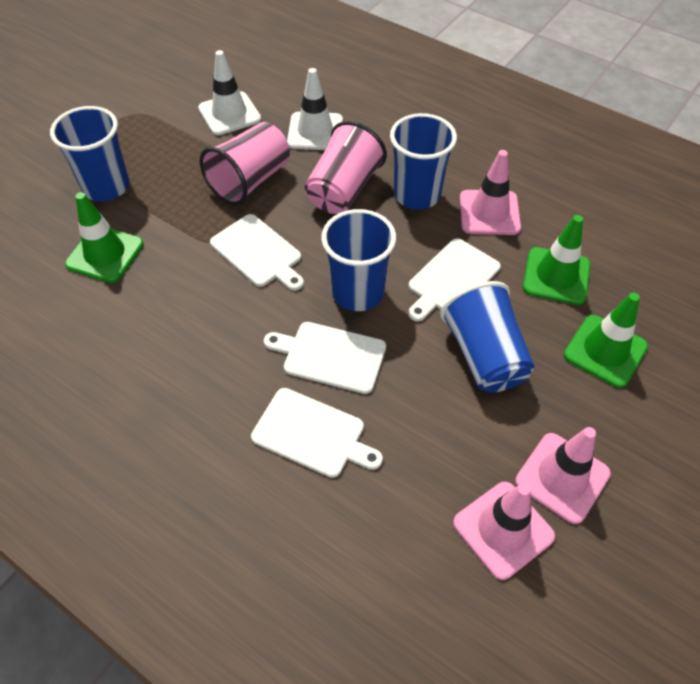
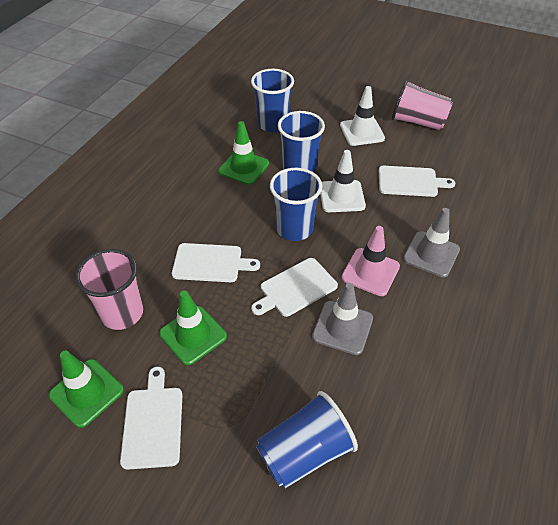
grey traffic cone: 0 -> 2
pink traffic cone: 3 -> 1

